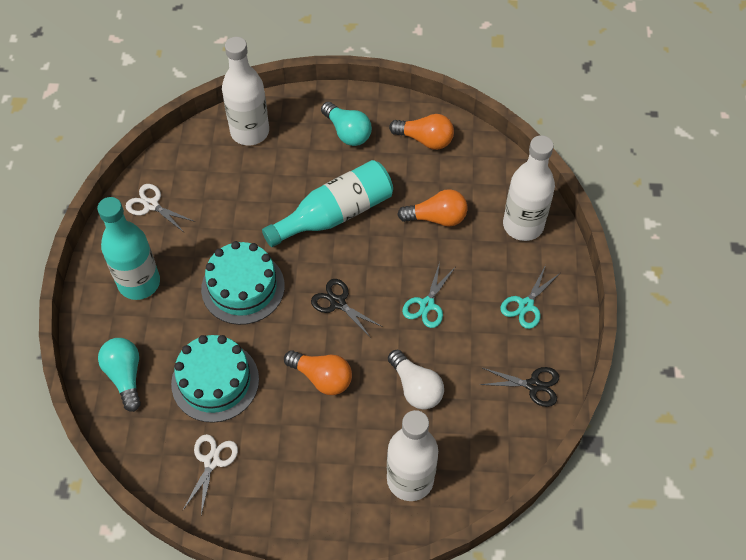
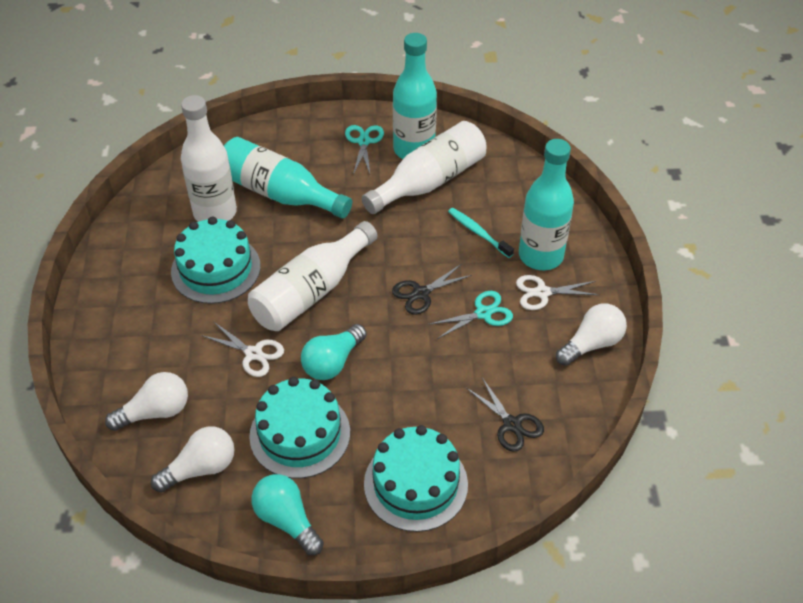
orange light bulb: 3 -> 0
turquoise bottle: 2 -> 3
turquoise cake: 2 -> 3
turquoise toothbrush: 0 -> 1
white light bulb: 1 -> 3

